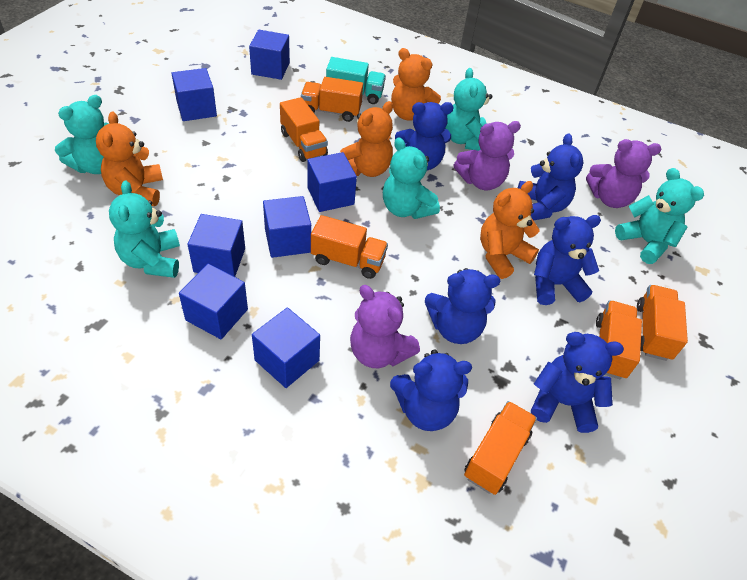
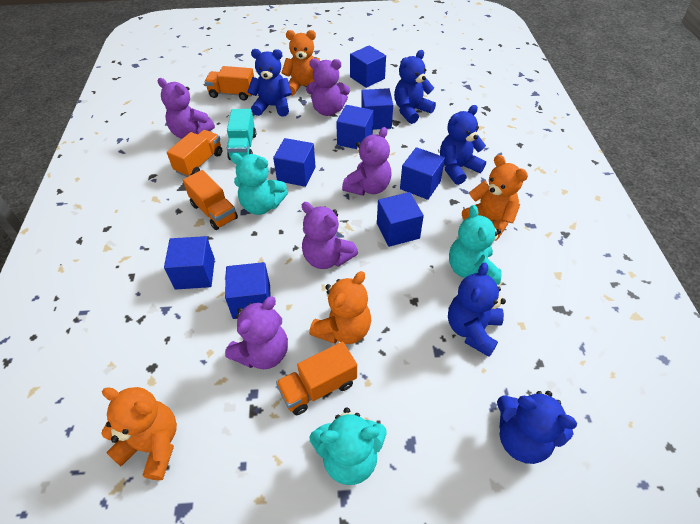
blue cube: 7 -> 8
blue teddy bear: 6 -> 5
orange truck: 6 -> 4
purple teddy bear: 3 -> 5
turquoise teddy bear: 5 -> 3

